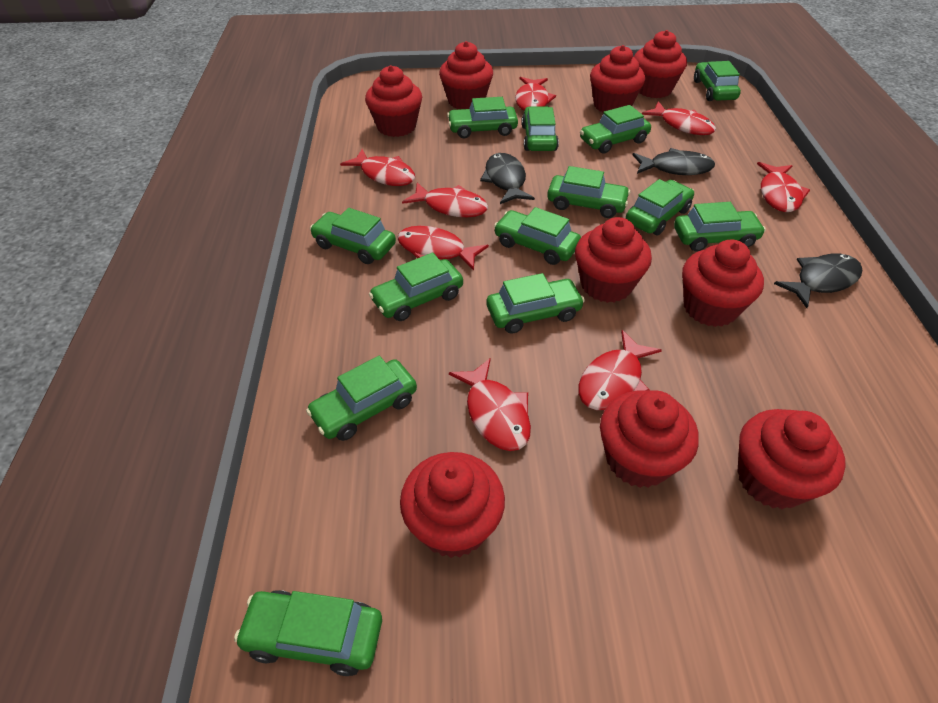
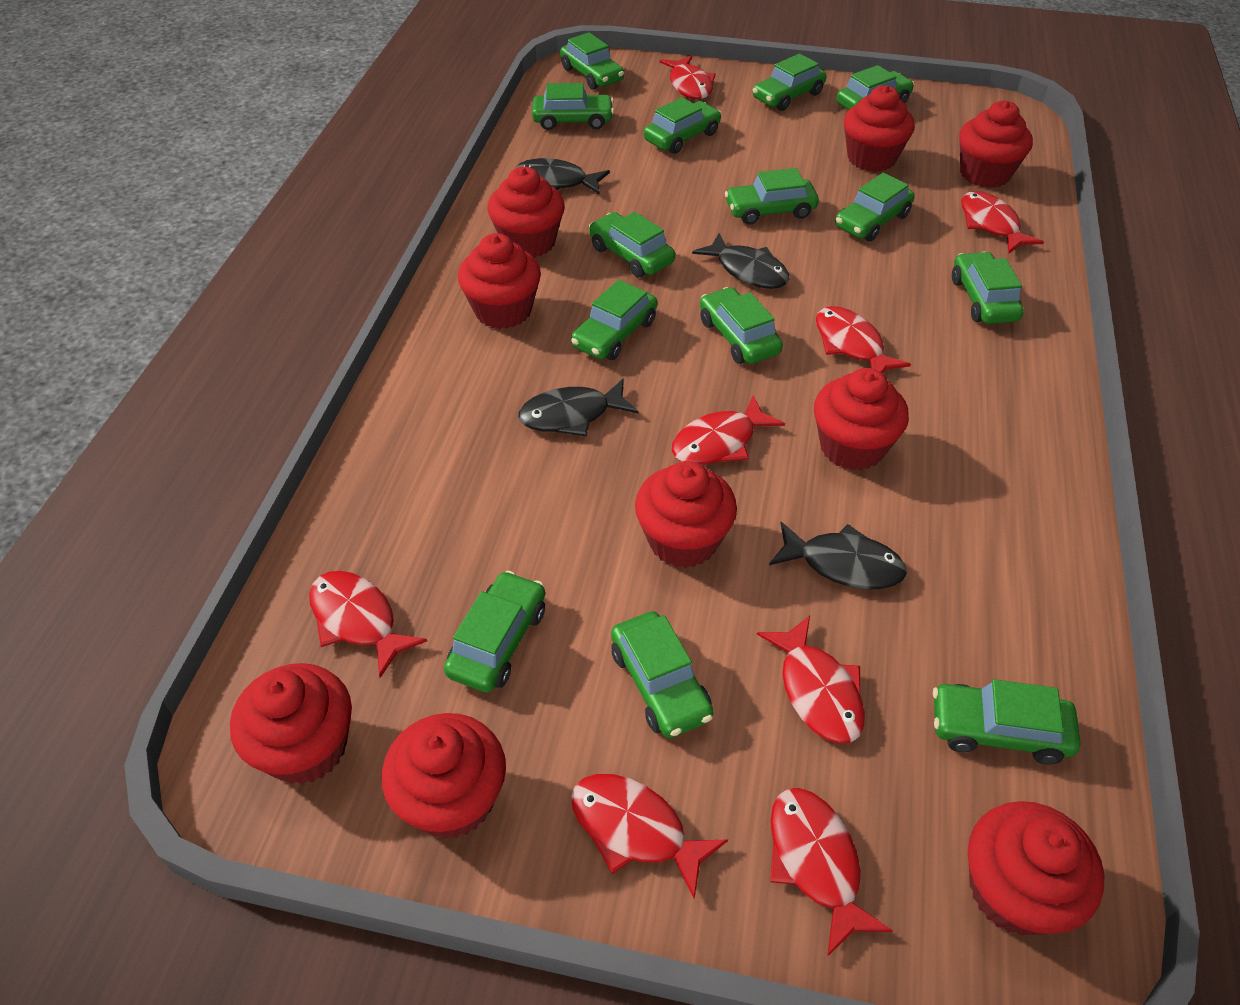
black fish: 3 -> 4
green car: 13 -> 14

